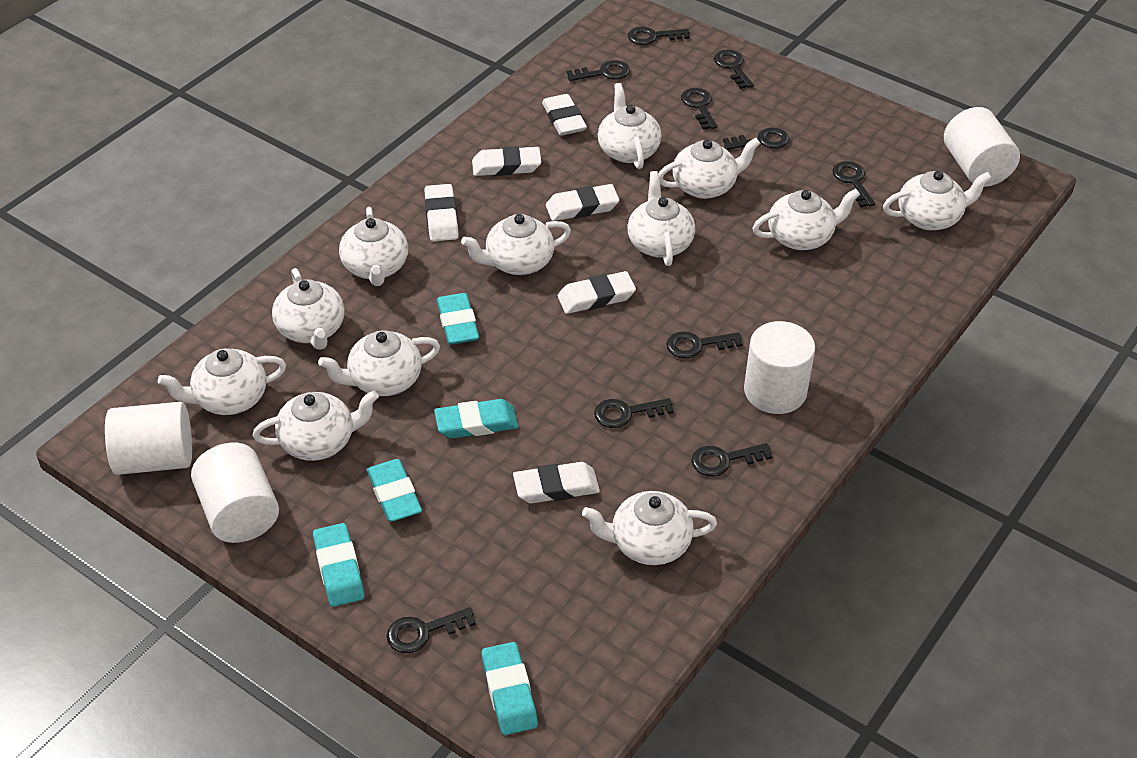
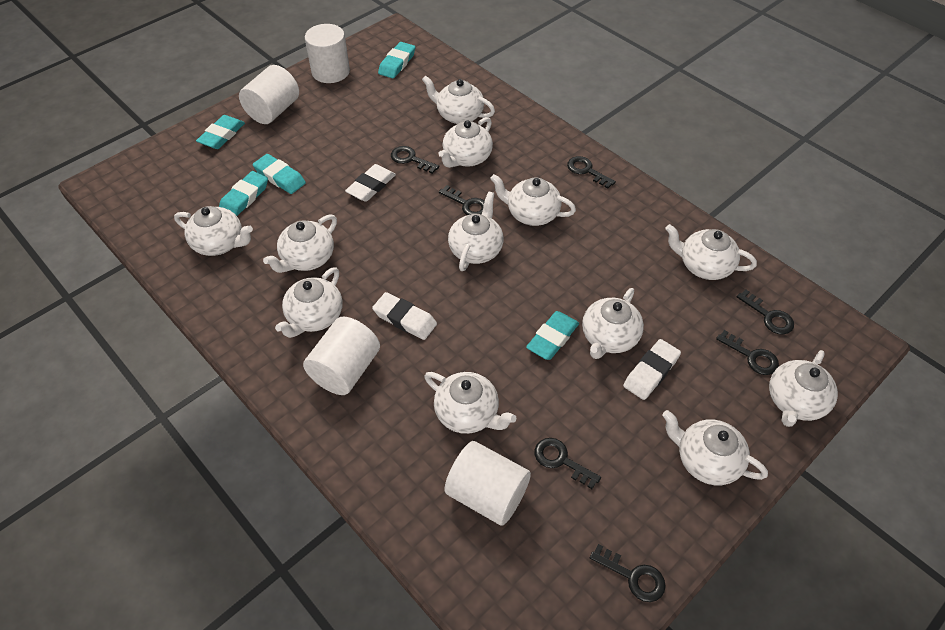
black key: 10 -> 7
white eraser: 6 -> 3

